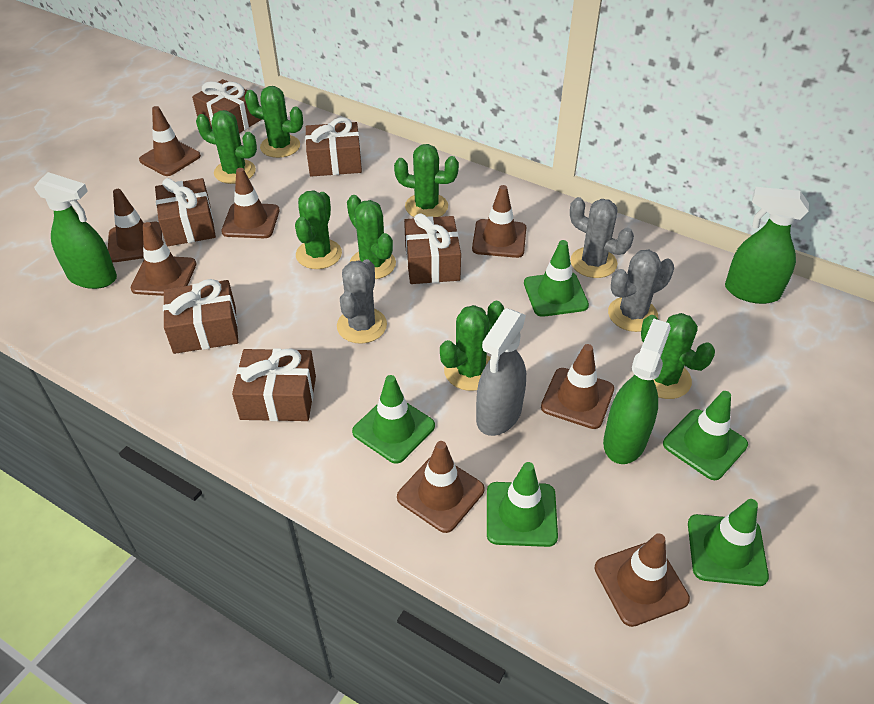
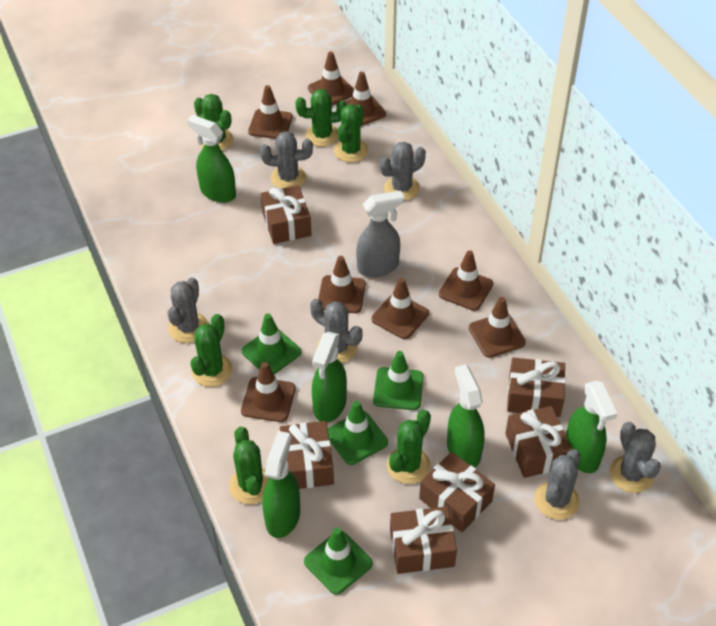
green cactus: 7 -> 6
green spray bottle: 3 -> 5
green traffic cone: 5 -> 4
grey cactus: 3 -> 6

